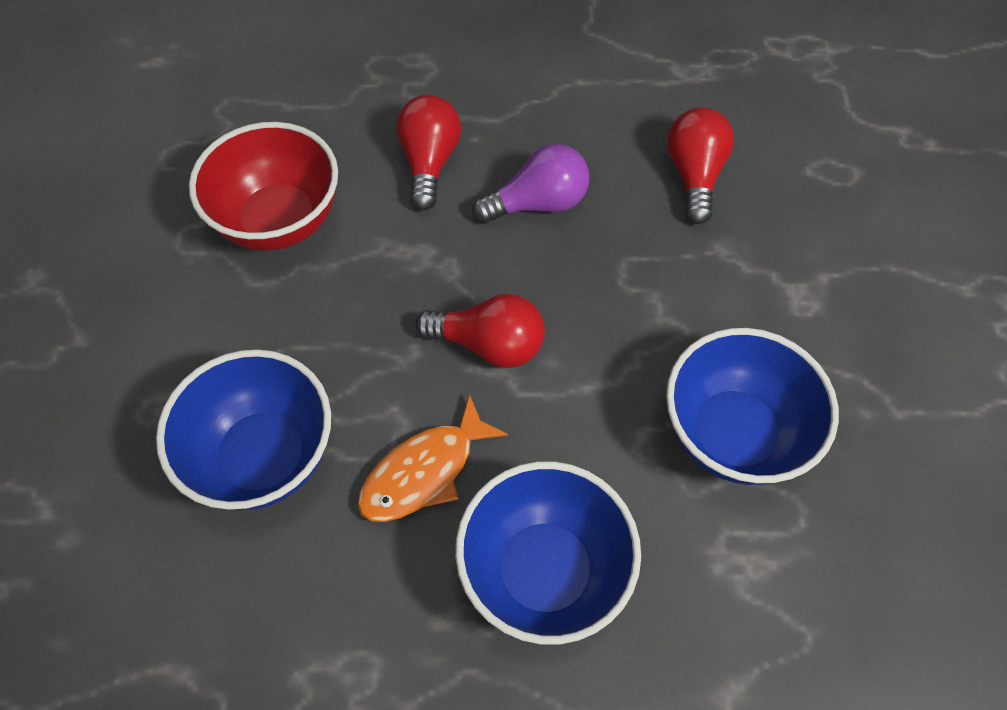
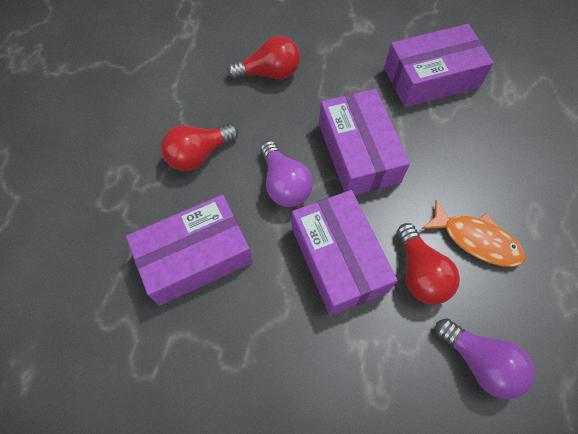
blue bowl: 3 -> 0
purple box: 0 -> 4
purple light bulb: 1 -> 2
red bowl: 1 -> 0

